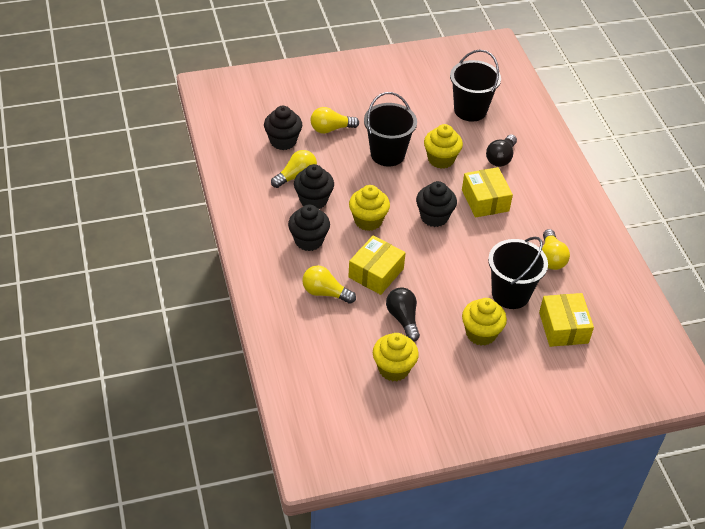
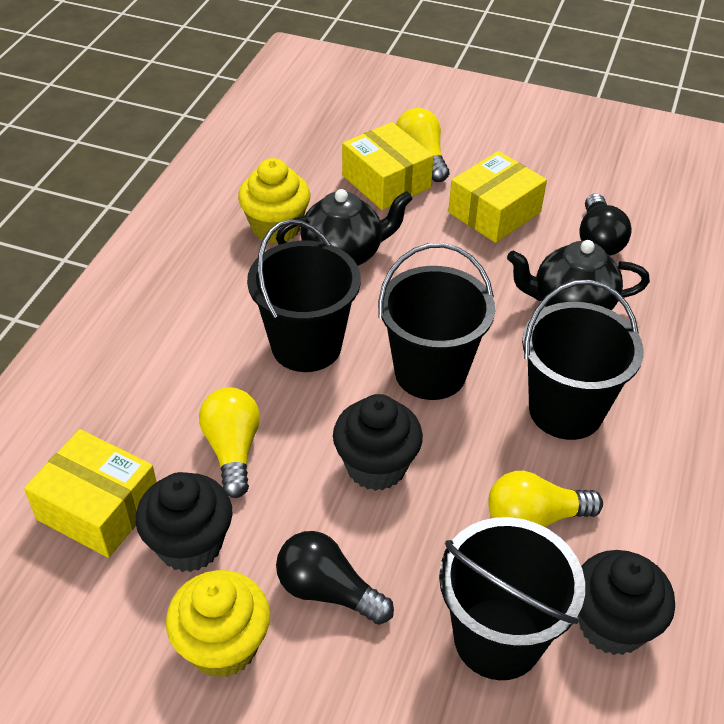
black bucket: 3 -> 4
black cupcake: 4 -> 3
black teapot: 0 -> 2
yellow cupcake: 4 -> 2
yellow light bulb: 4 -> 3

